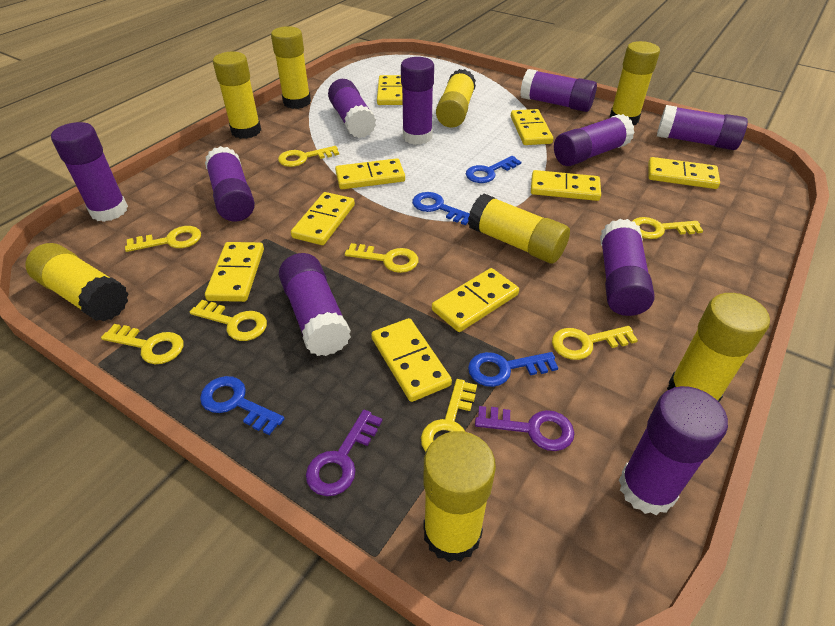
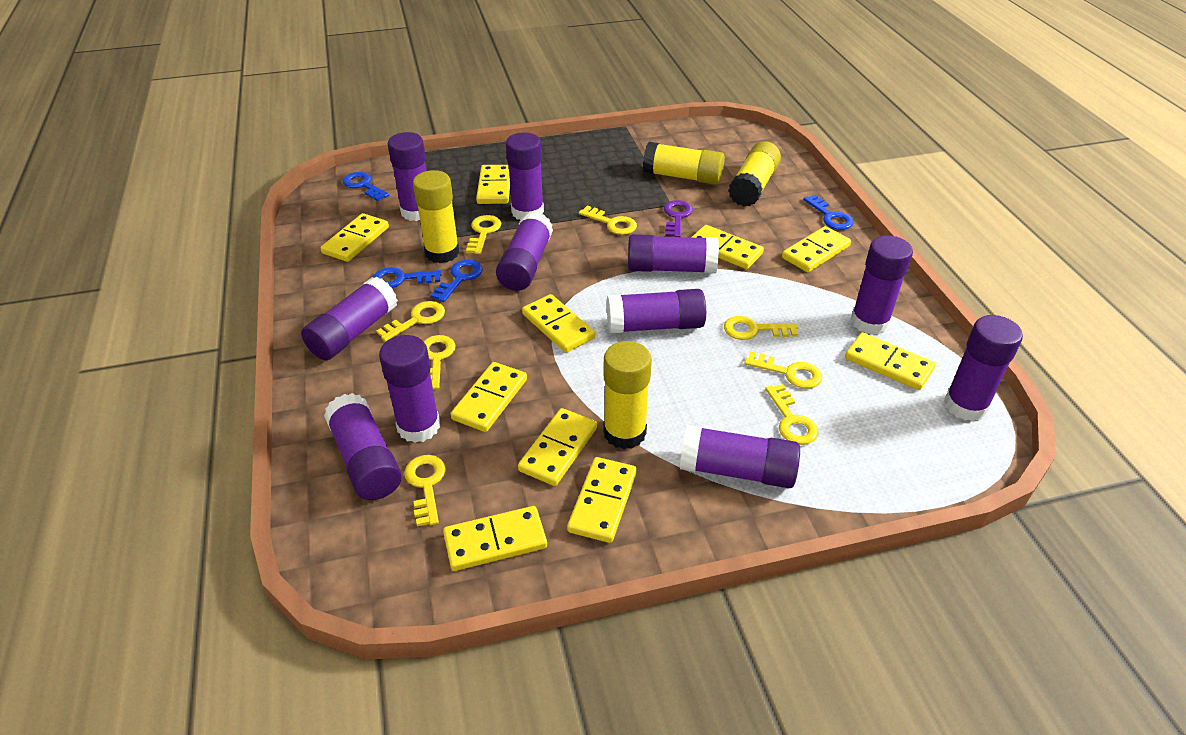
purple glue stick: 10 -> 11
purple key: 2 -> 1
yellow domino: 9 -> 10
yellow glue stick: 8 -> 4

